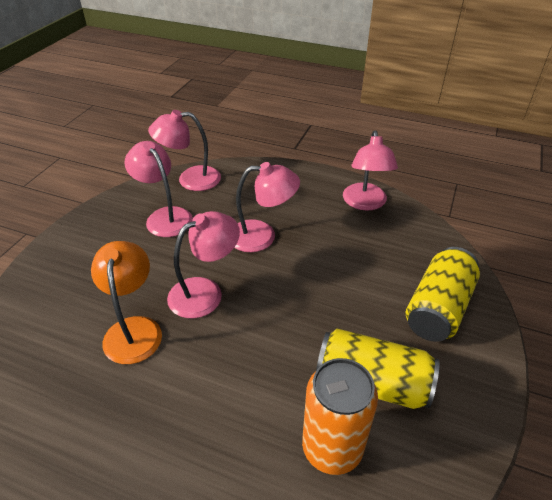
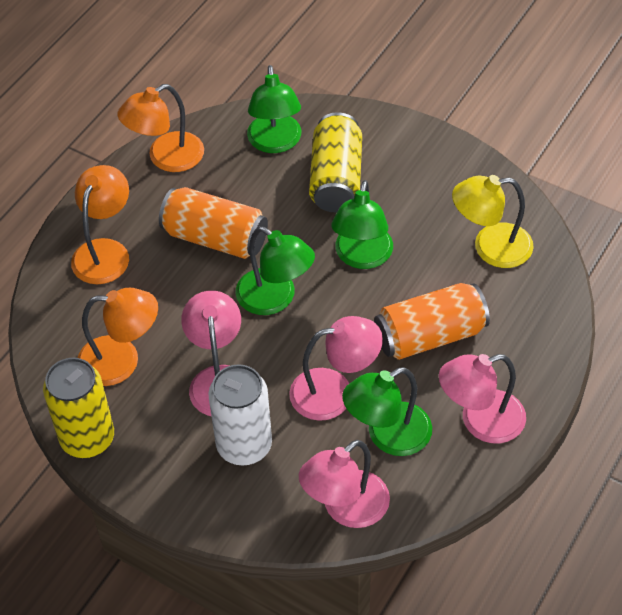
green lamp: 0 -> 4
orange can: 1 -> 2
orange lamp: 1 -> 3
pink lamp: 5 -> 4
white can: 0 -> 1
yellow lamp: 0 -> 1

